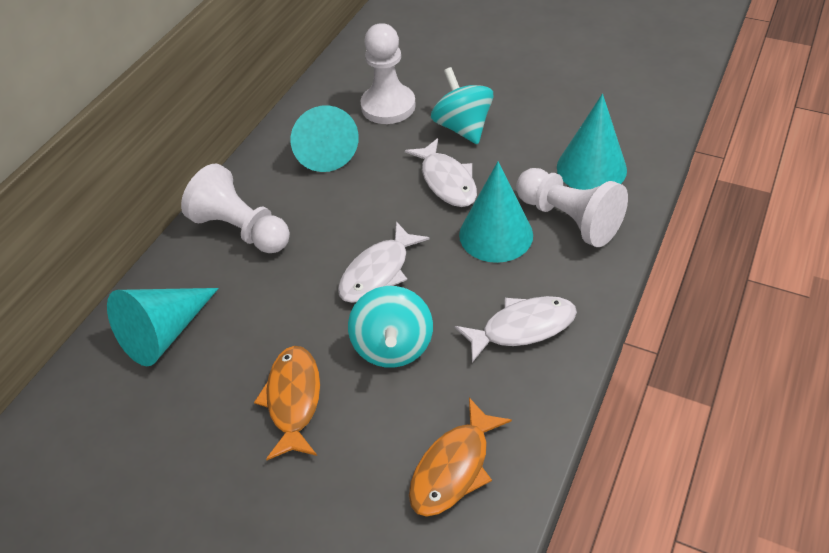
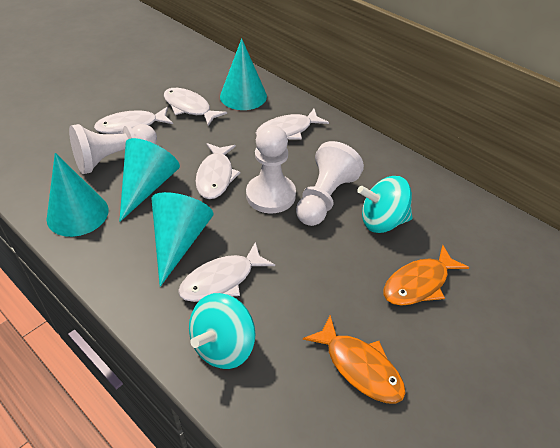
white fish: 3 -> 5

